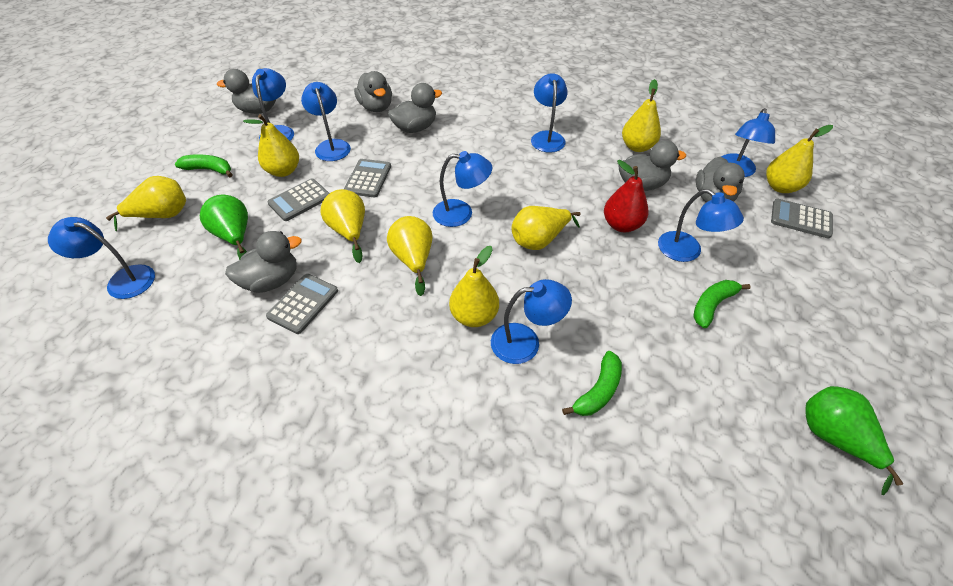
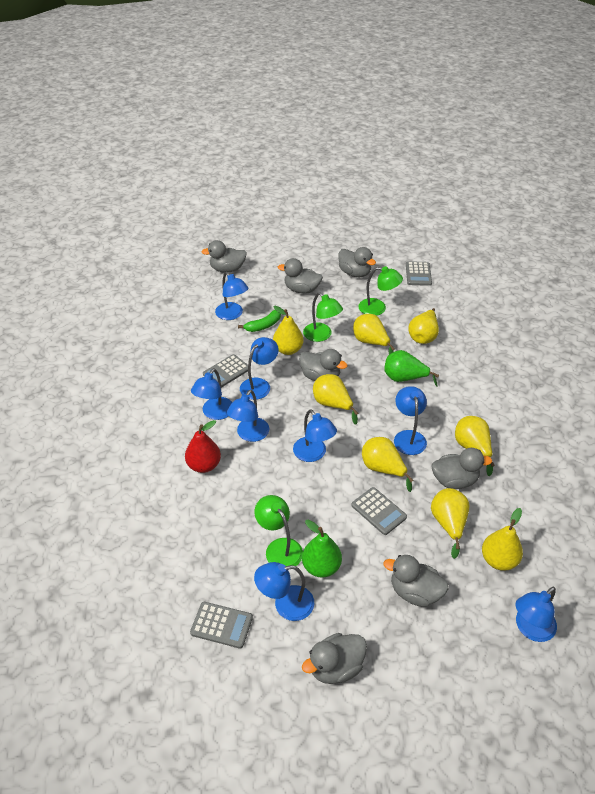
green banana: 3 -> 1
green lamp: 0 -> 3
grey duck: 6 -> 7

